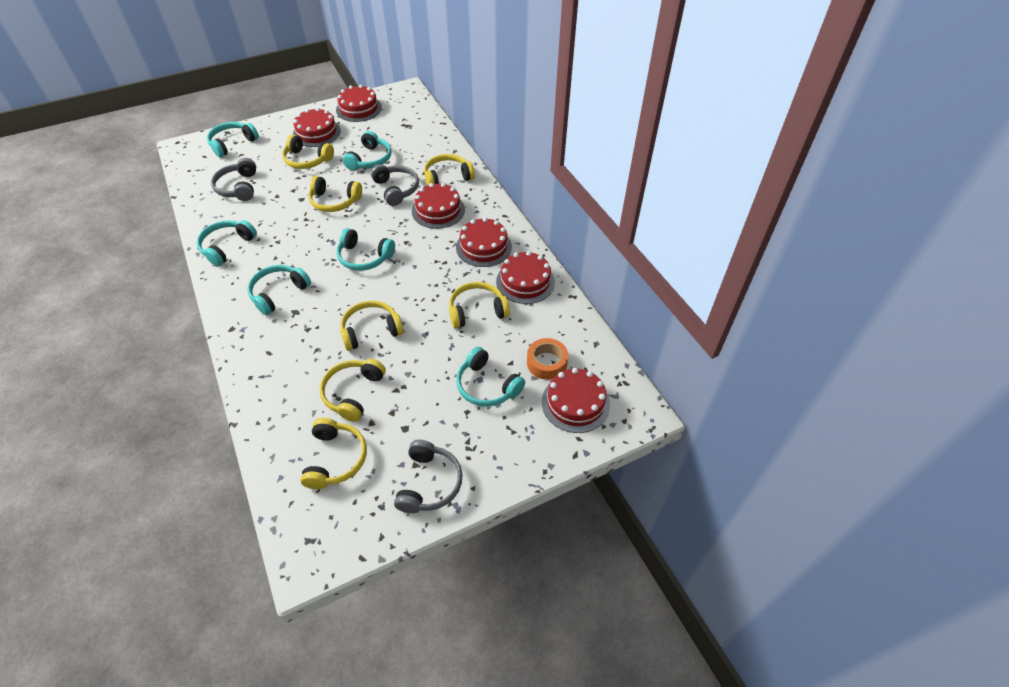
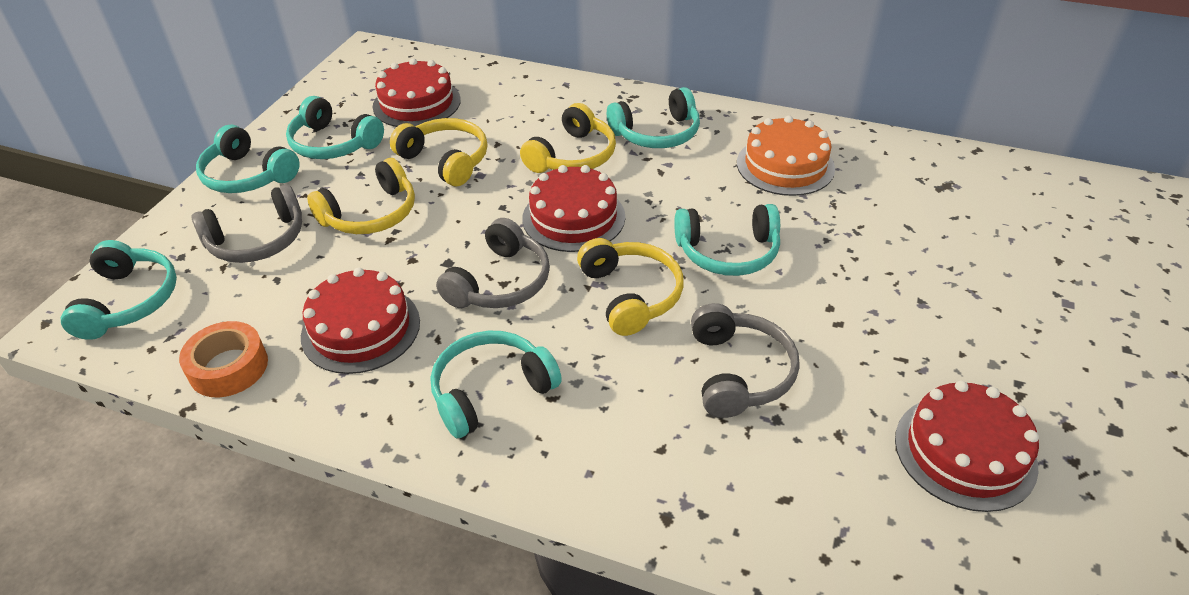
orange cake: 0 -> 1
red cake: 6 -> 4
yellow headphones: 7 -> 4

